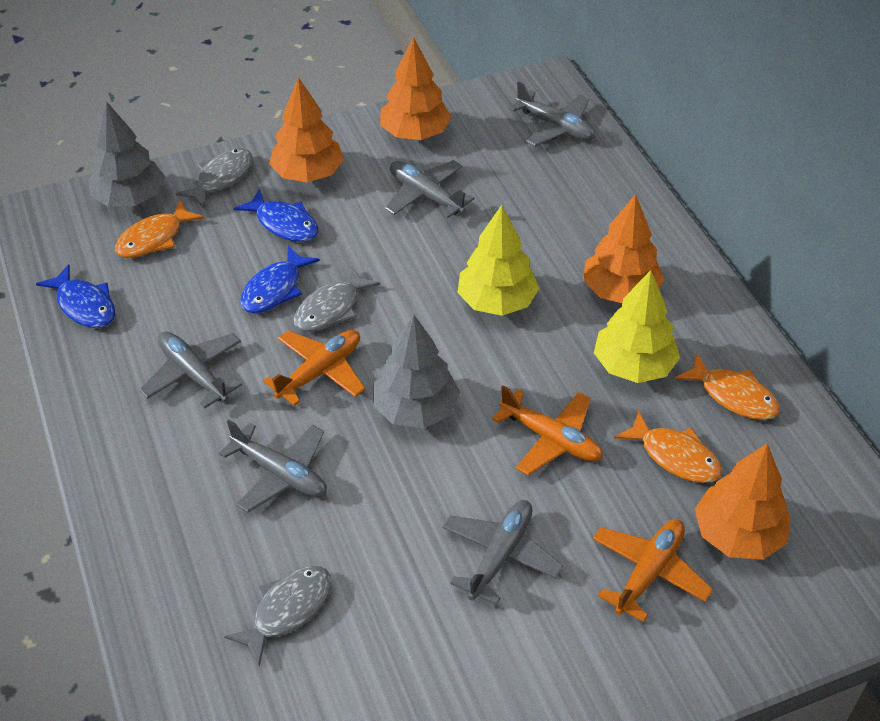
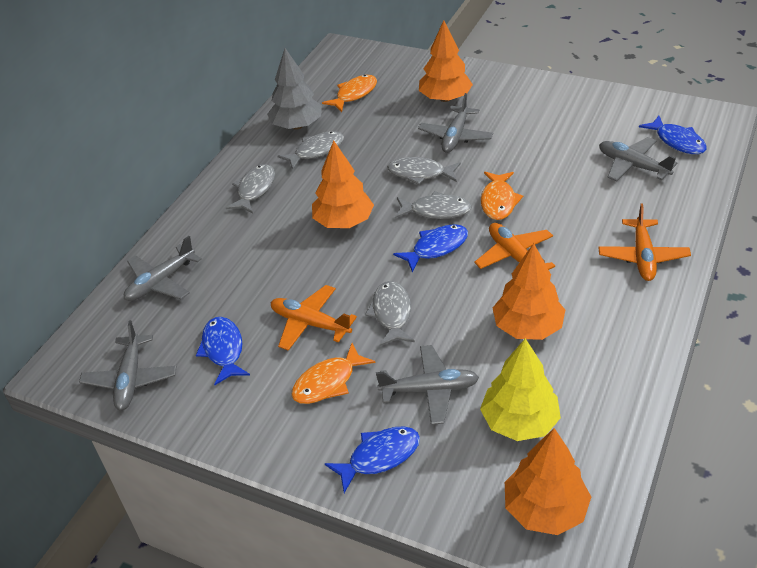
blue fish: 3 -> 4
grey fish: 3 -> 5
grey tree: 2 -> 1
yellow tree: 2 -> 1

